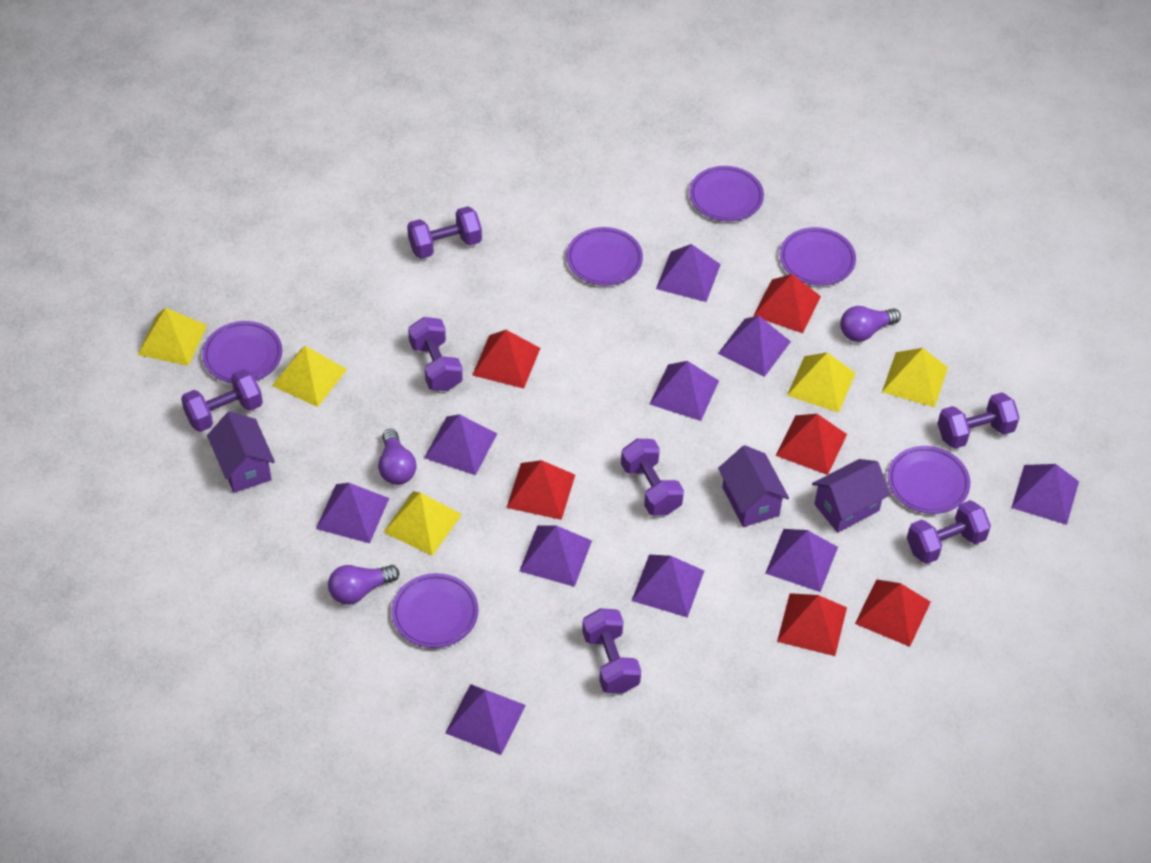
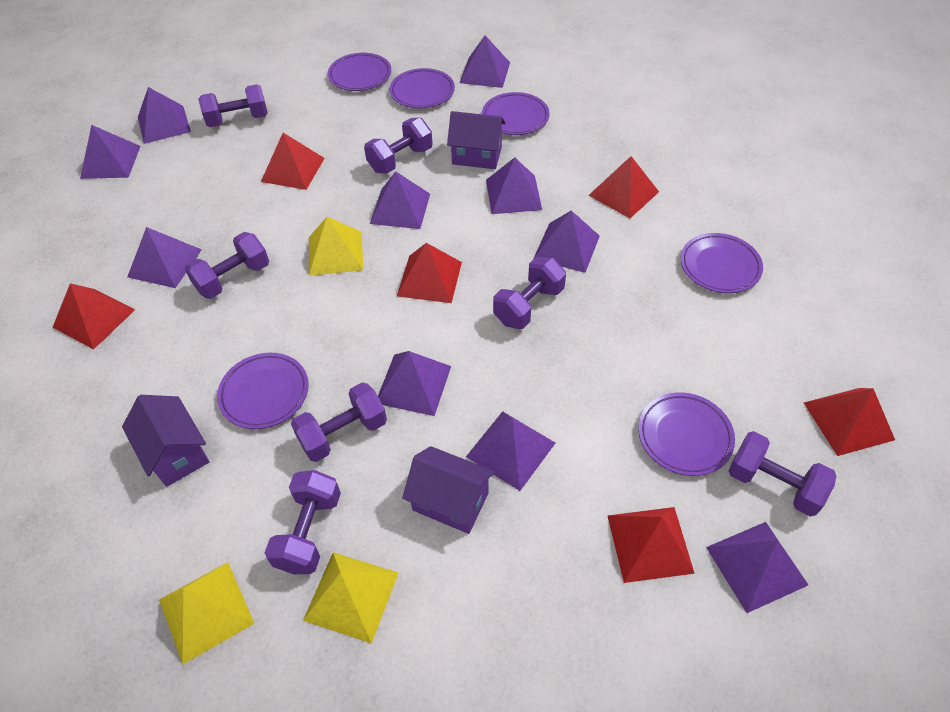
purple light bulb: 3 -> 0
yellow pyramid: 5 -> 3

